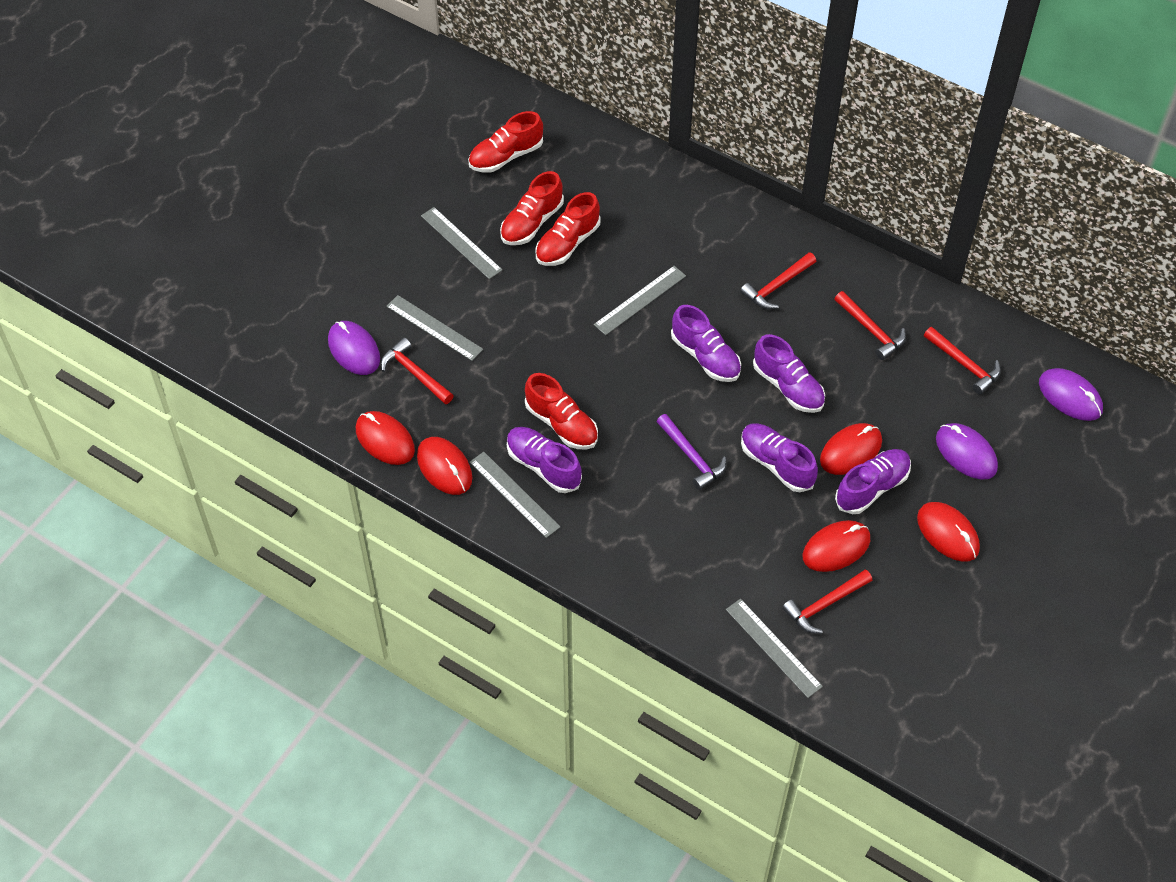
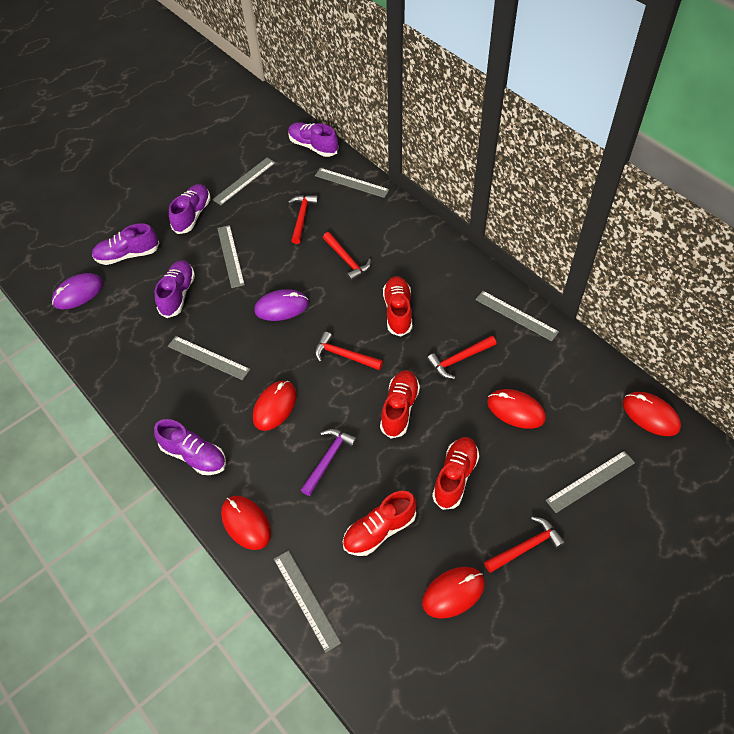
grey ruler: 5 -> 7
purple mouse: 3 -> 2

